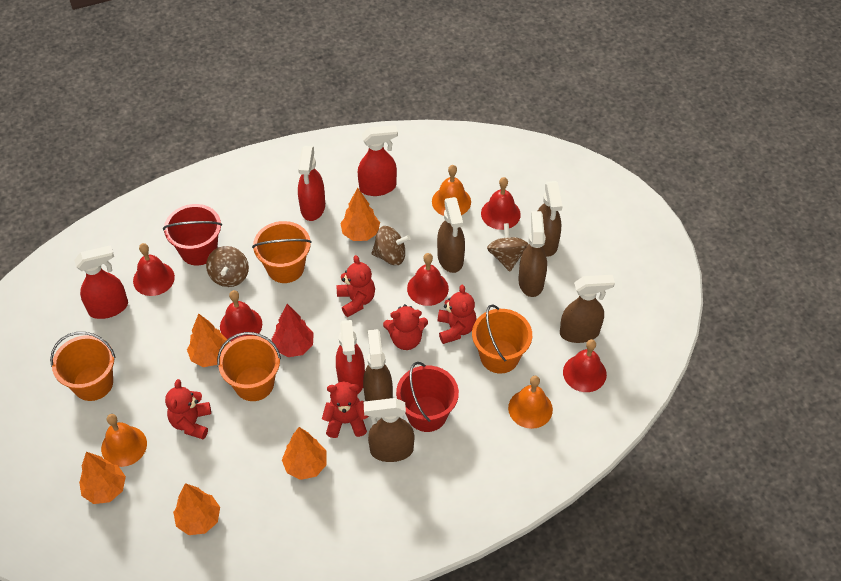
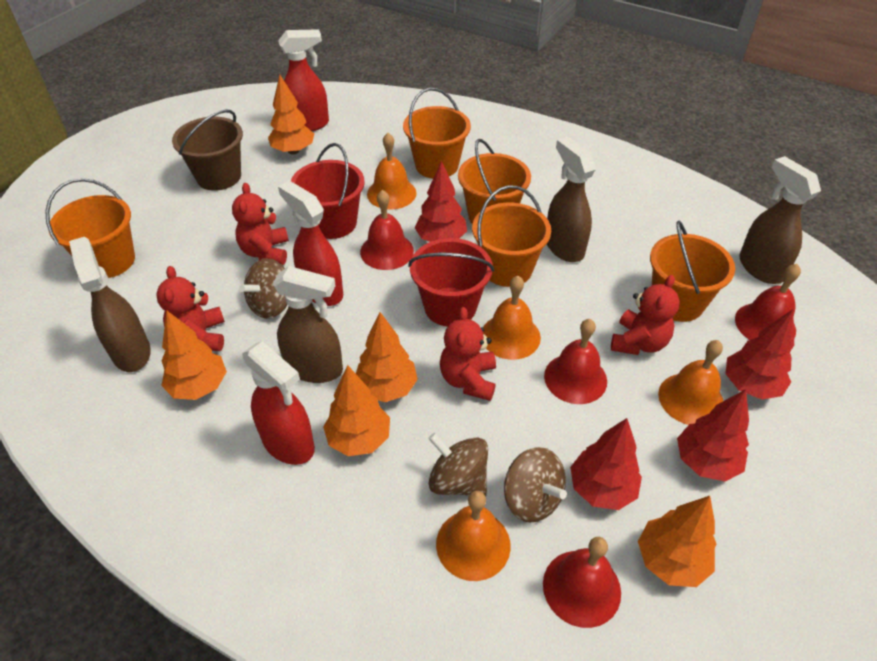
brown bucket: 0 -> 1
brown spray bottle: 6 -> 4
orange bell: 3 -> 4
orange bucket: 4 -> 5
red bell: 5 -> 4
red spray bottle: 4 -> 3
red teddy bear: 5 -> 4
red tree: 1 -> 4

